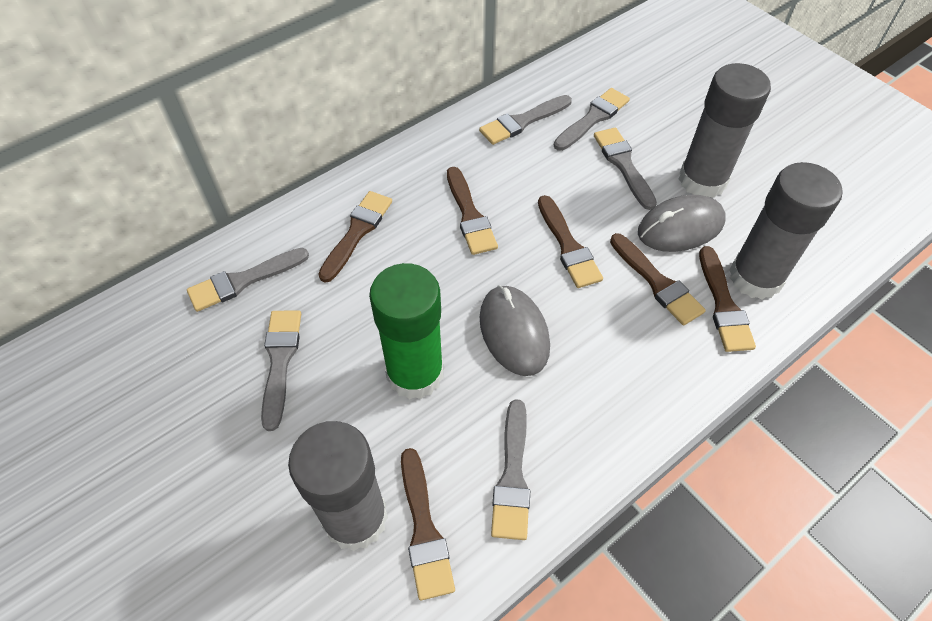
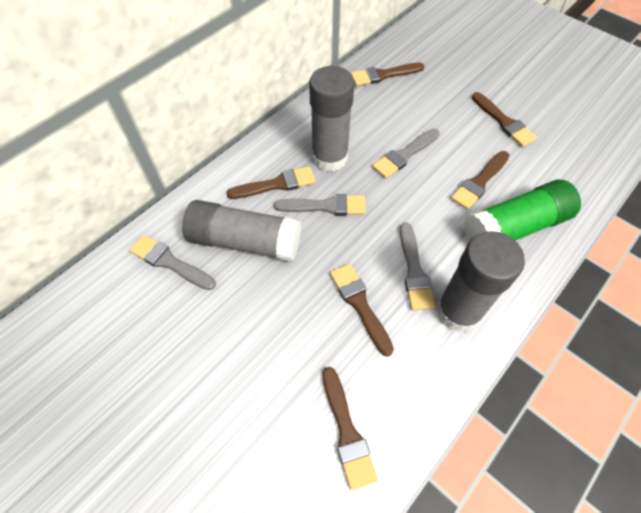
grey brush: 6 -> 4
grey mouse: 2 -> 0

